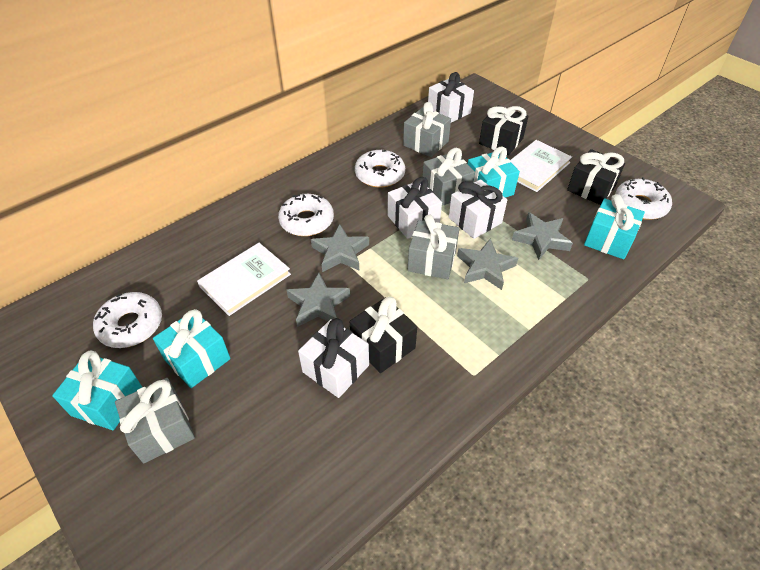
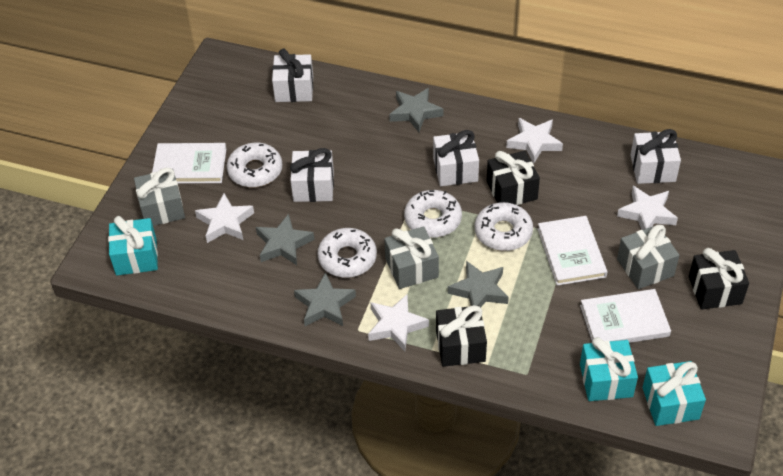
grey gift: 4 -> 3
turquoise gift: 4 -> 3
white book: 2 -> 3
white star: 0 -> 4

